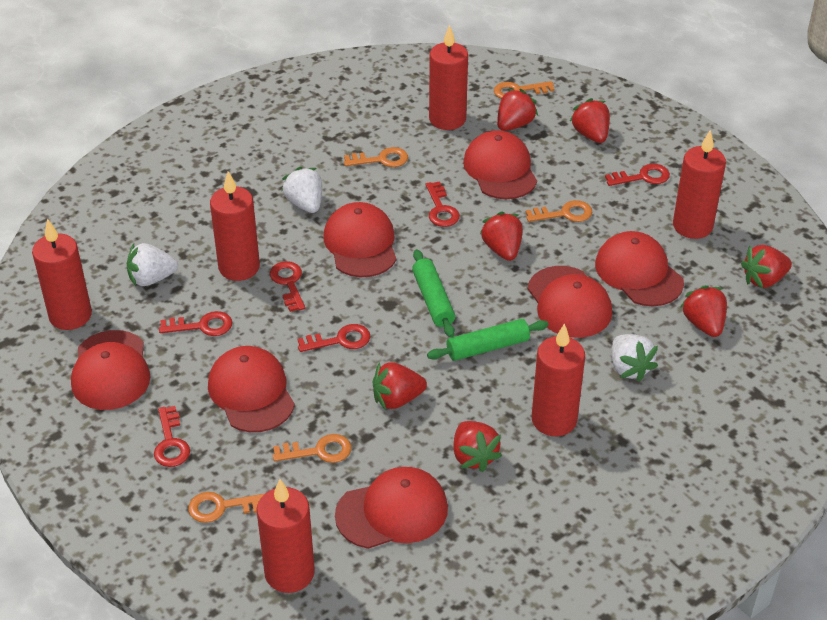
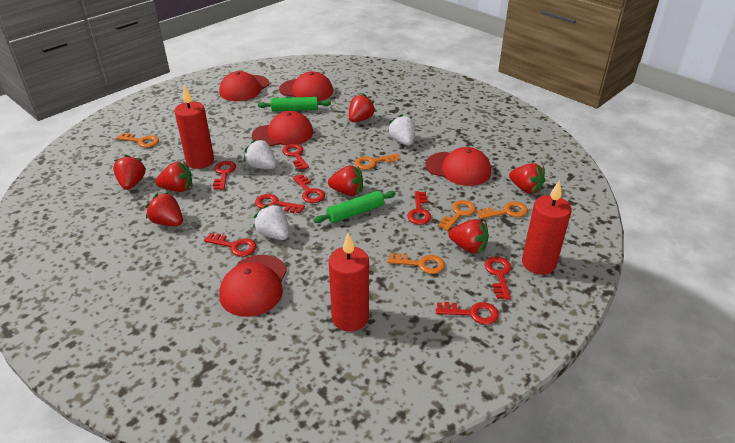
red candle: 6 -> 3
red cap: 7 -> 5
red key: 6 -> 8

